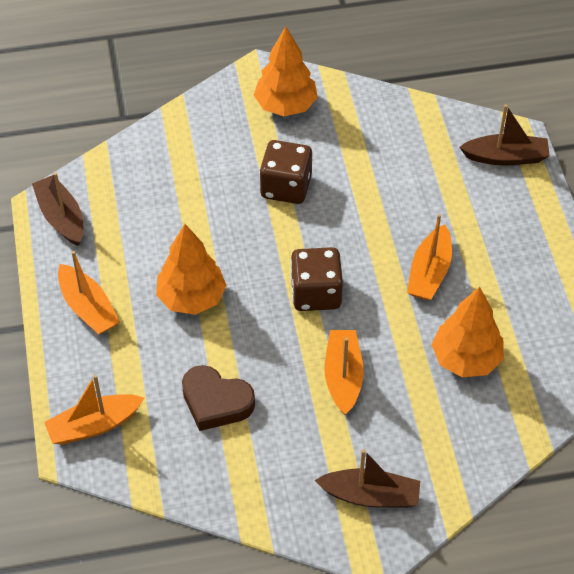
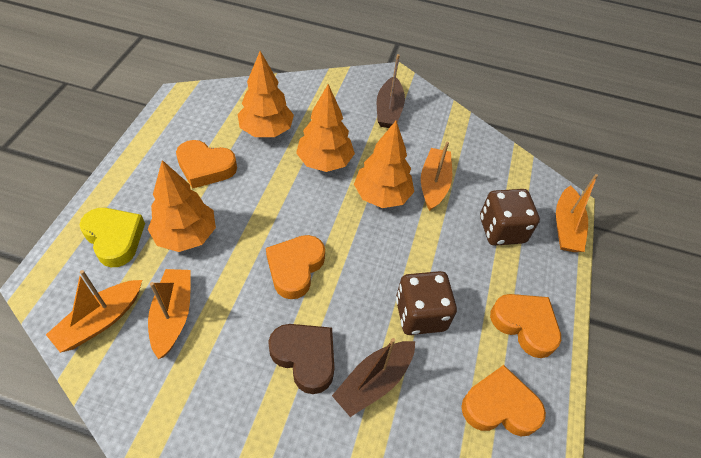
brown boat: 3 -> 2
orange heart: 0 -> 4
orange tree: 3 -> 4
yellow heart: 0 -> 1

